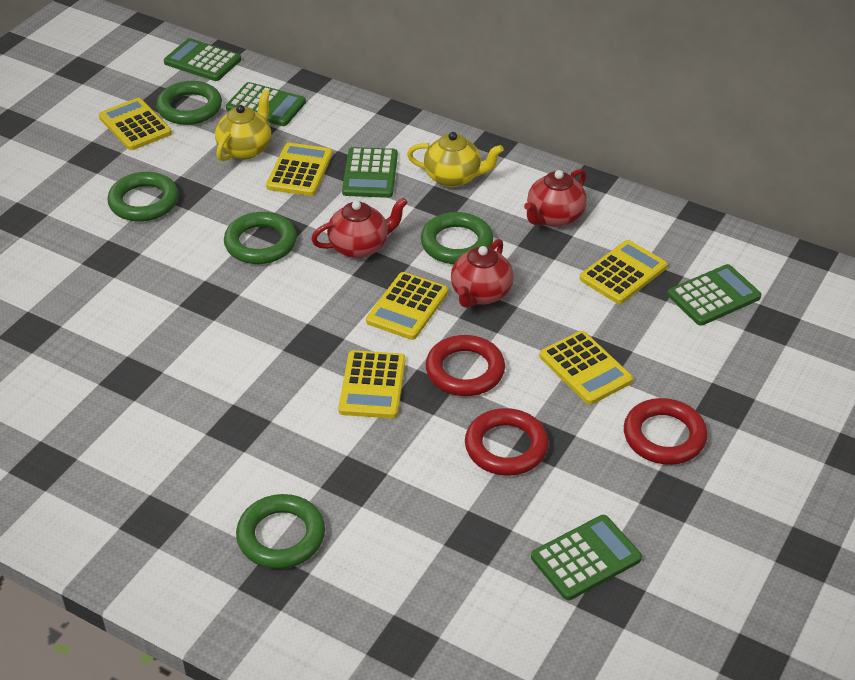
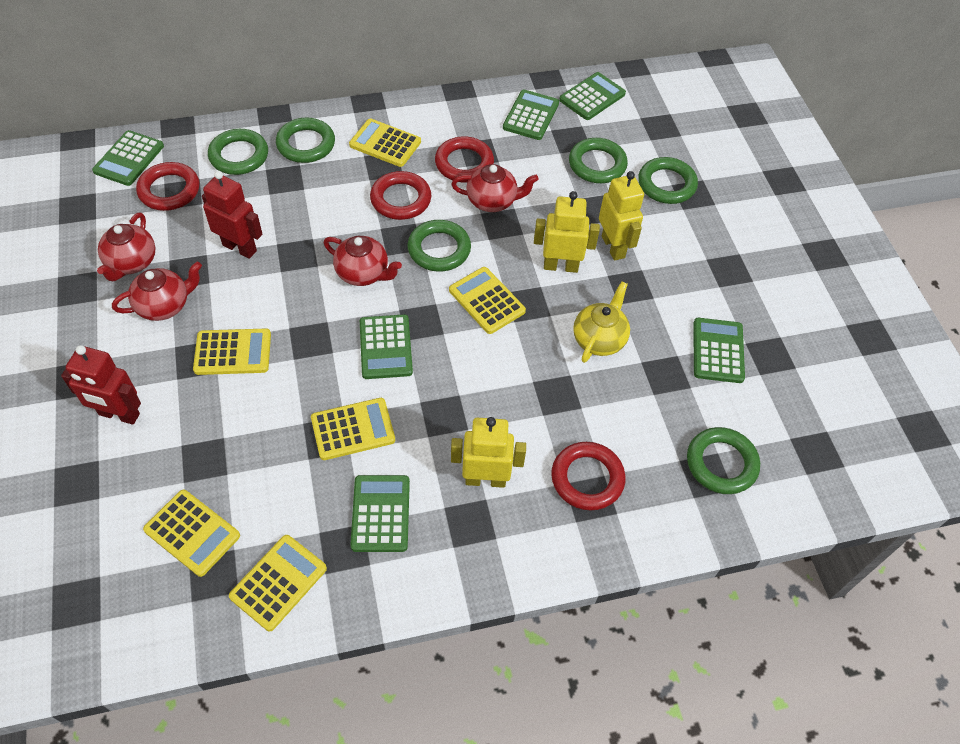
green calculator: 5 -> 6
green ring: 5 -> 6
red ring: 3 -> 4
red robot: 0 -> 2
red teapot: 3 -> 4
yellow robot: 0 -> 3
yellow teapot: 2 -> 1

